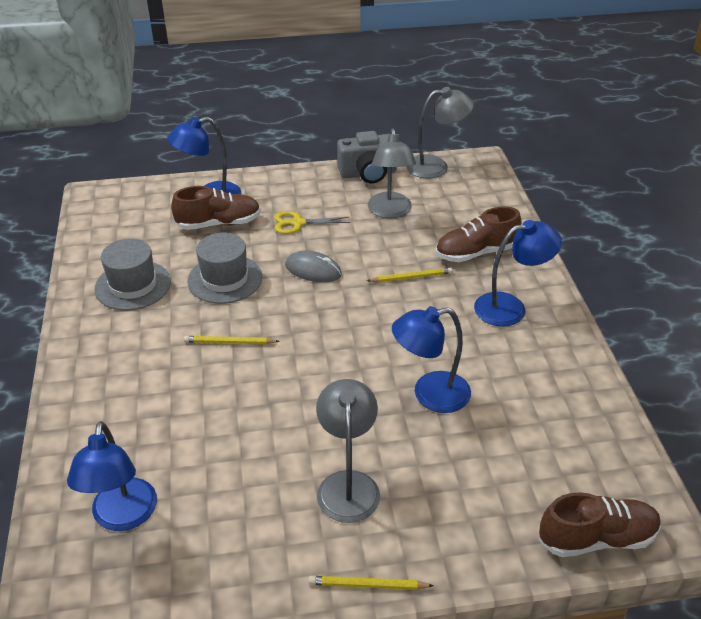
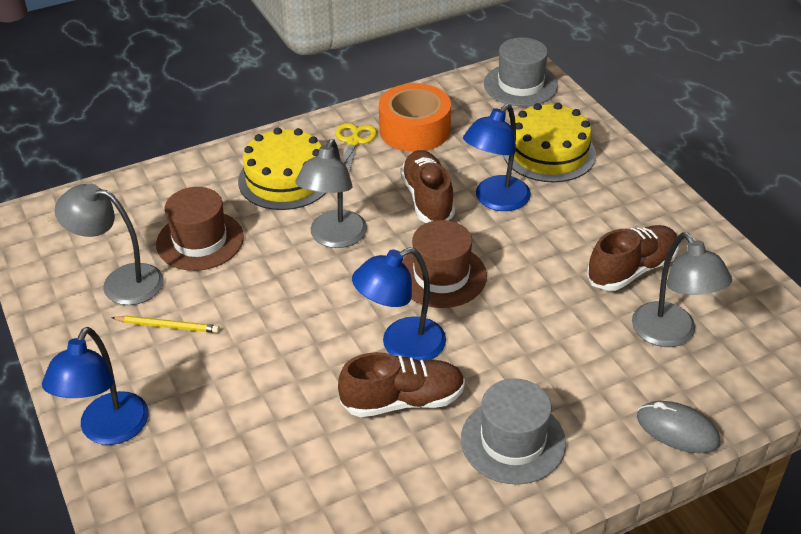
blue lamp: 4 -> 3
brown hat: 0 -> 2
grey camera: 1 -> 0
orange tape: 0 -> 1
yellow cake: 0 -> 2
yellow pencil: 3 -> 1

